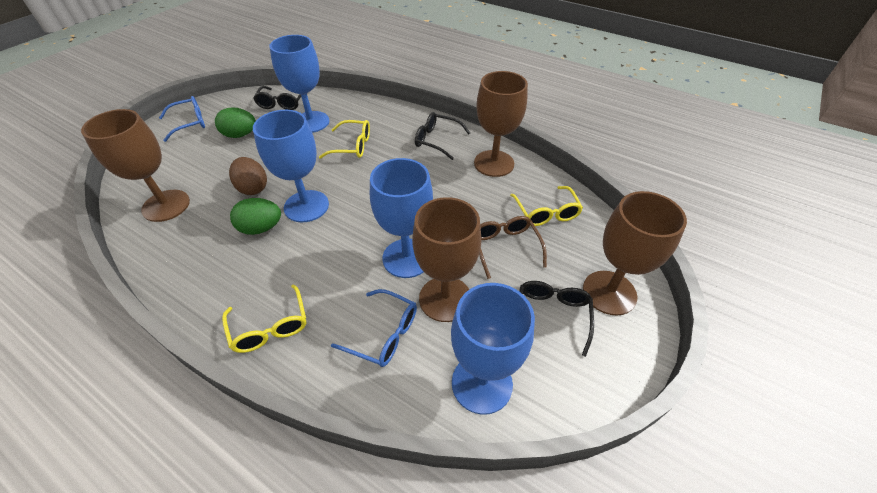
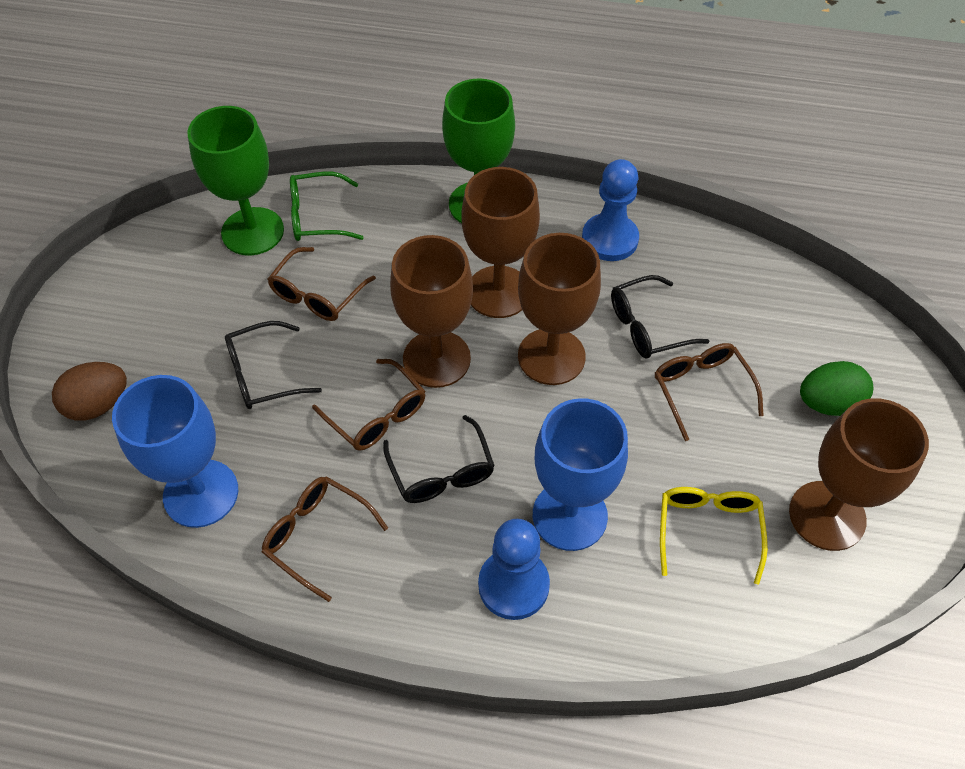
blue glasses: 2 -> 0
blue goblet: 4 -> 2
blue pawn: 0 -> 2
brown glasses: 1 -> 4
green egg: 2 -> 1
green glasses: 0 -> 1
green goblet: 0 -> 2
yellow glasses: 3 -> 1

